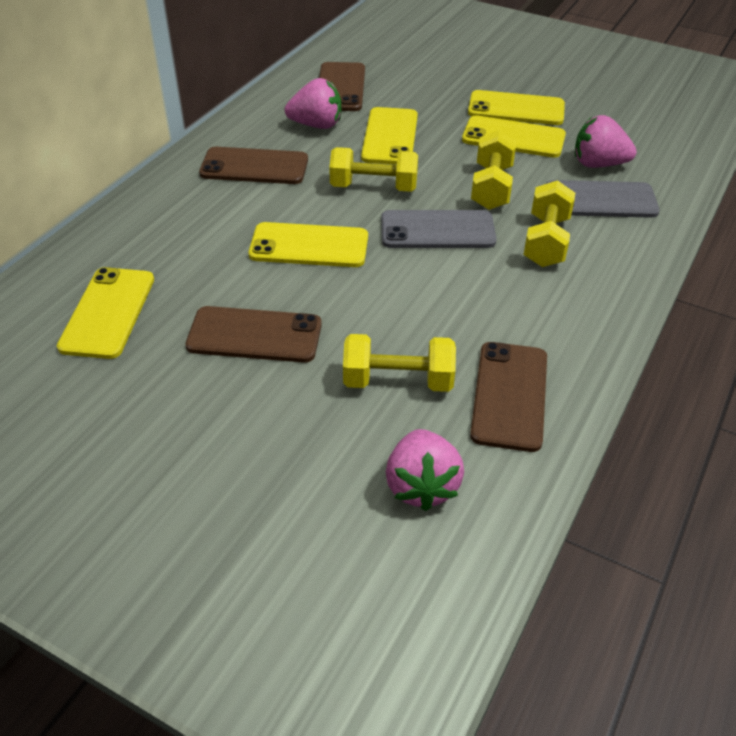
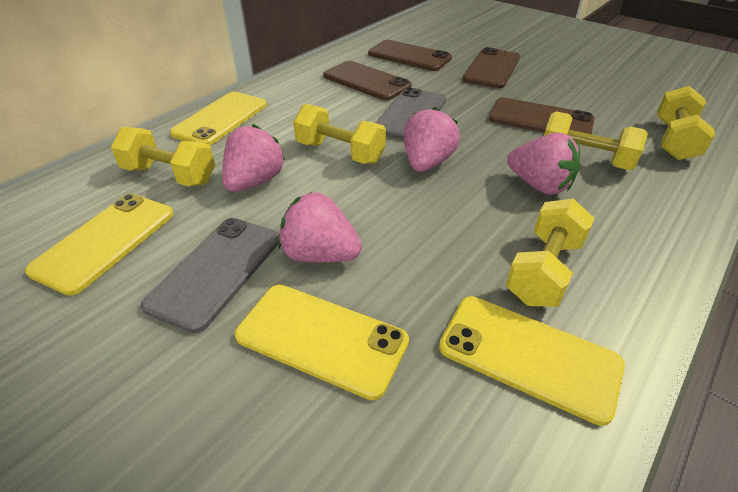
pink strawberry: 3 -> 4
yellow dumbbell: 4 -> 5
yellow phone: 5 -> 4

